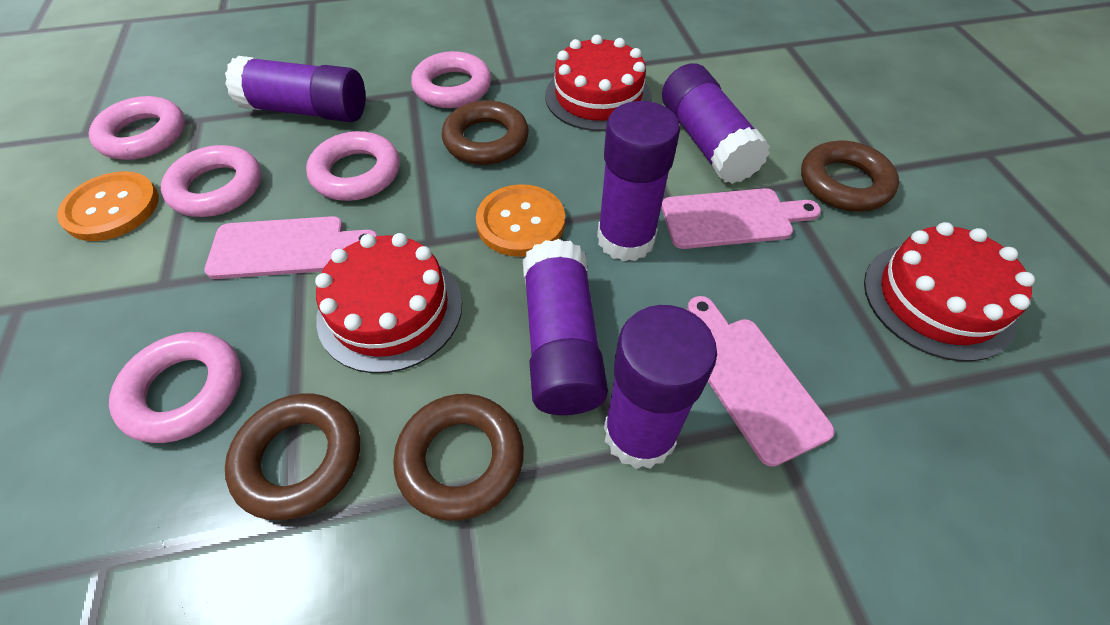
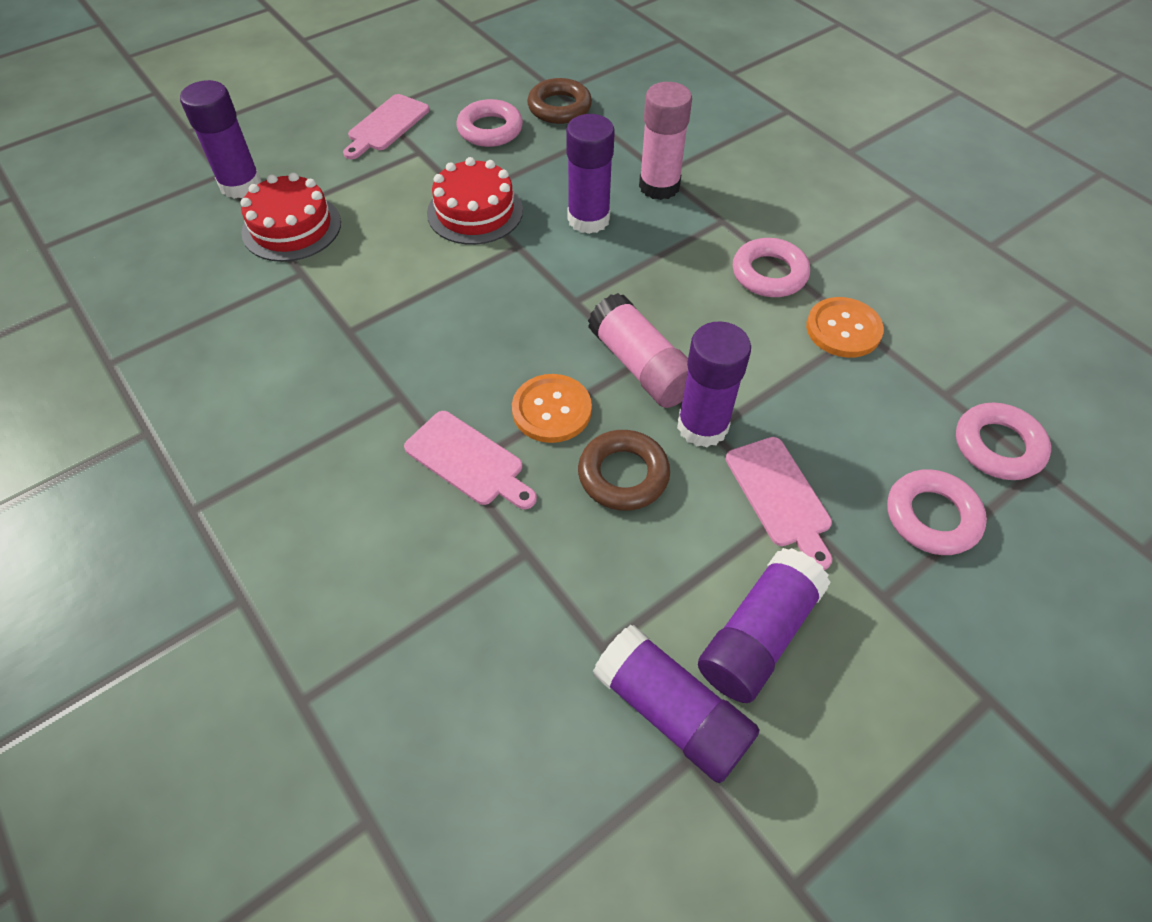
brown ring: 4 -> 2
pink glue stick: 0 -> 2
pink ring: 5 -> 4
red cake: 3 -> 2

